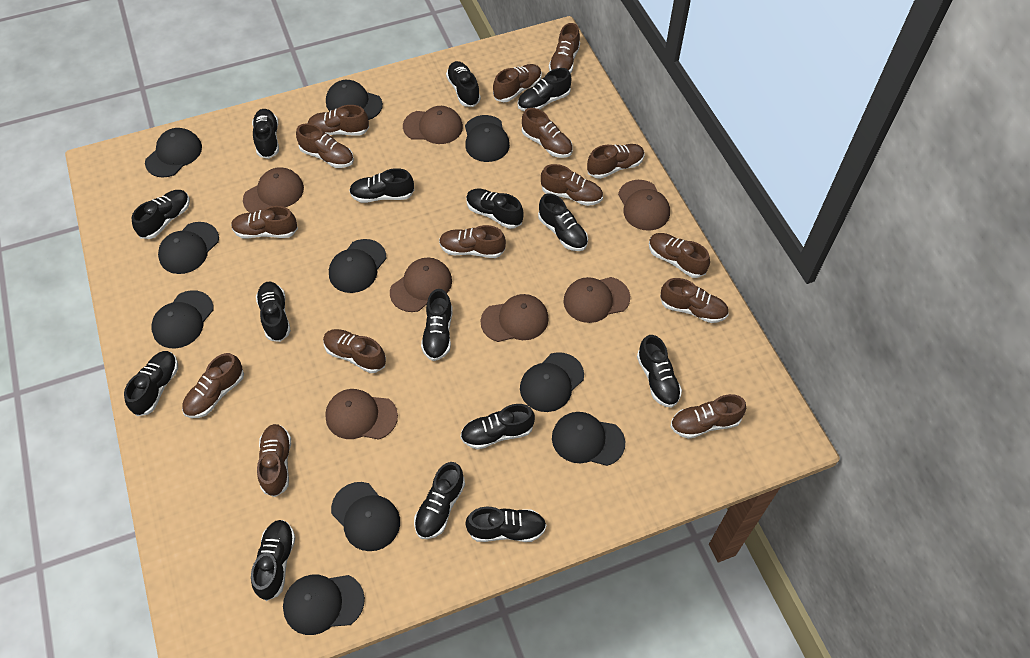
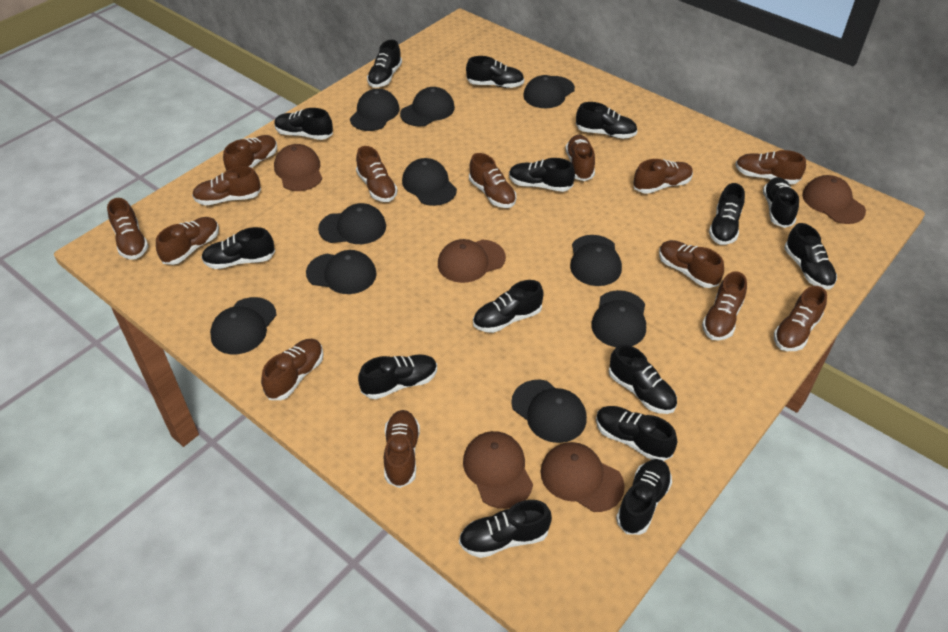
brown cap: 7 -> 5
brown shoe: 15 -> 14

